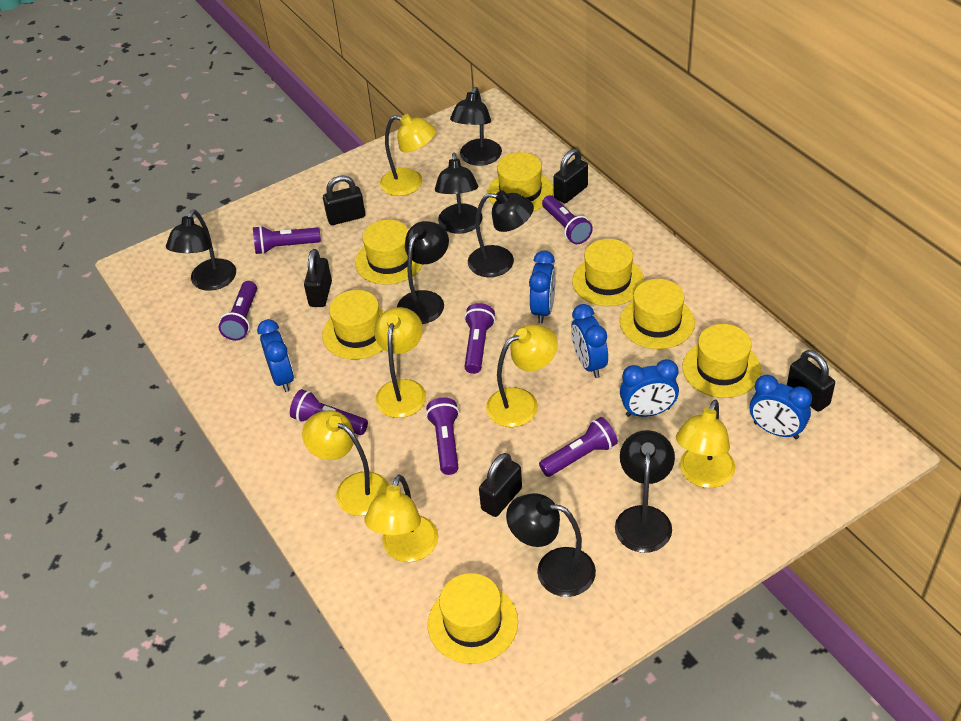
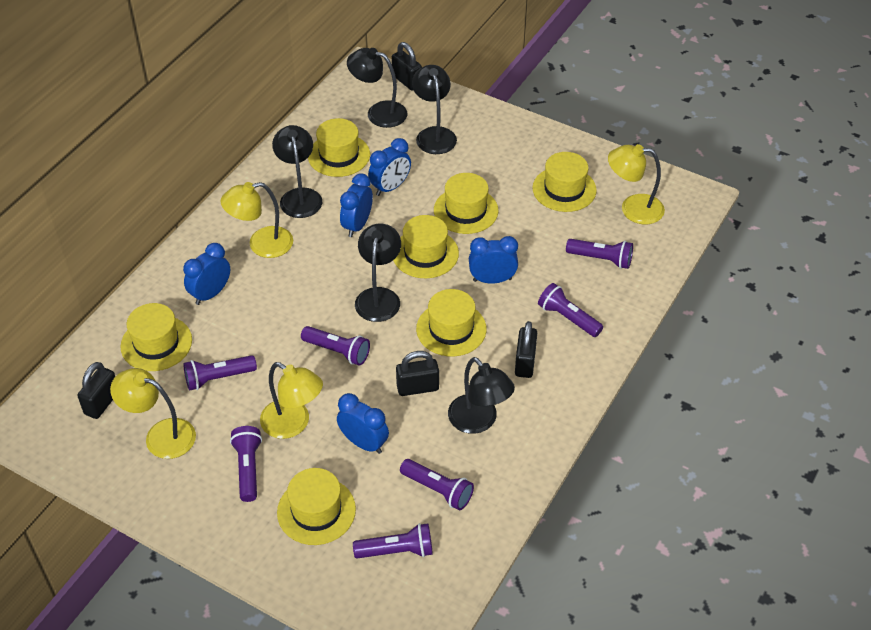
black lamp: 7 -> 5
black padlock: 5 -> 4
yellow lamp: 6 -> 4

